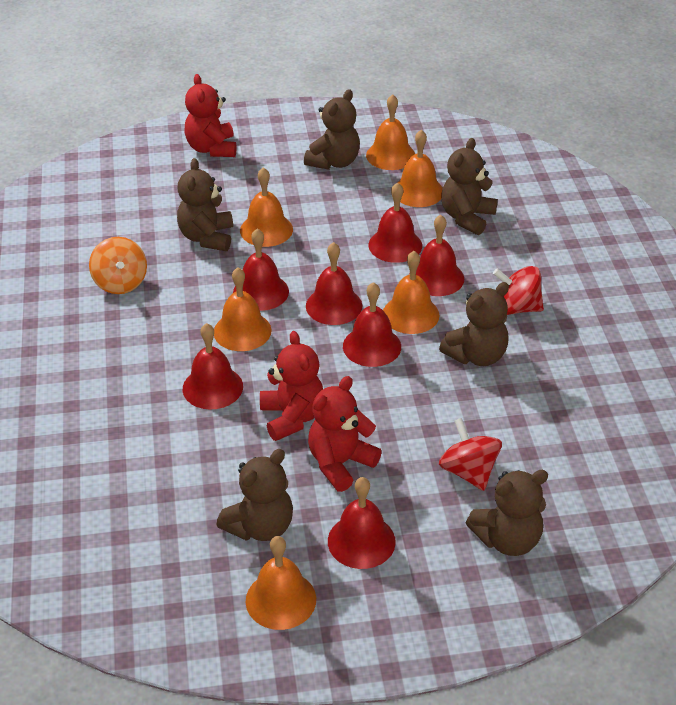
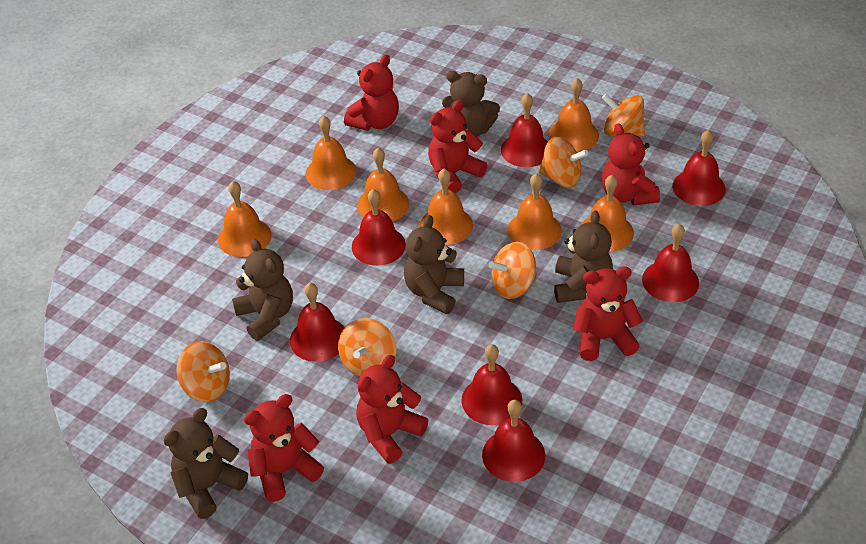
brown teddy bear: 6 -> 5
orange bell: 6 -> 7
orange spinning top: 1 -> 5
red spinning top: 2 -> 0
red teddy bear: 3 -> 6

